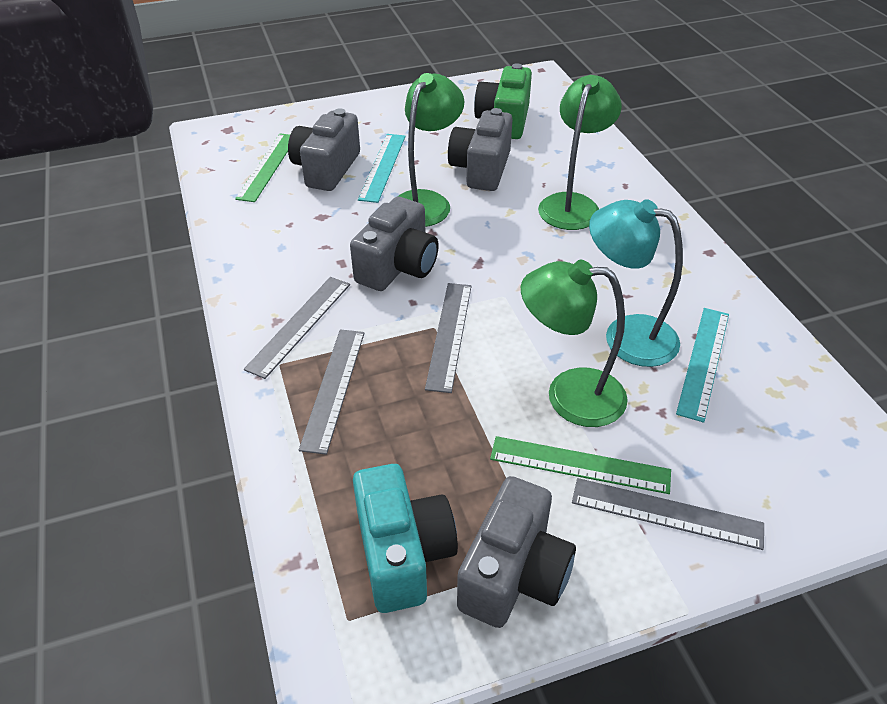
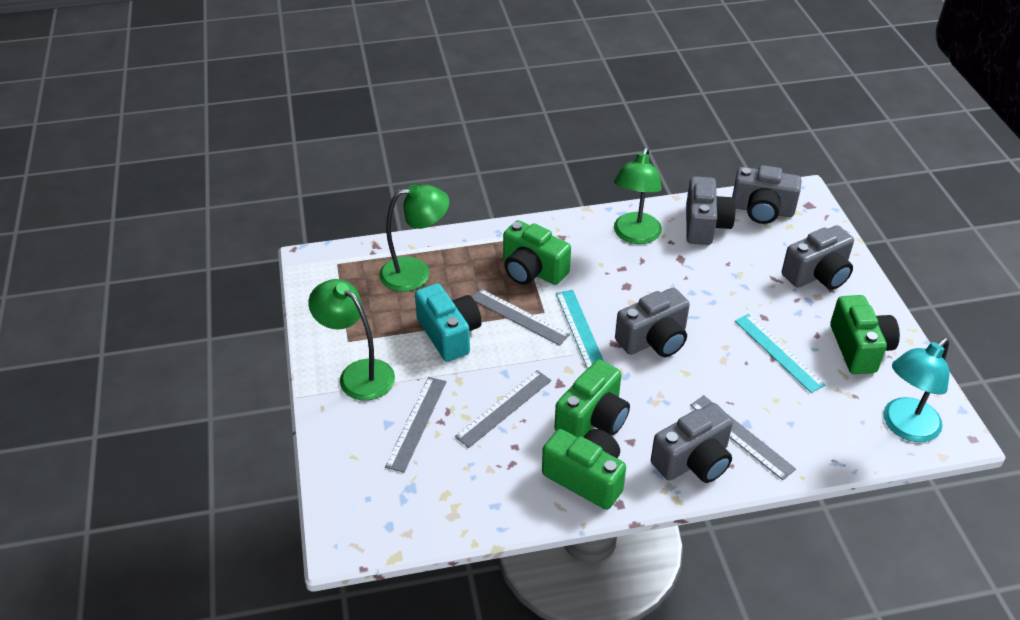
green camera: 1 -> 4
green ruler: 2 -> 0
grey camera: 4 -> 5

